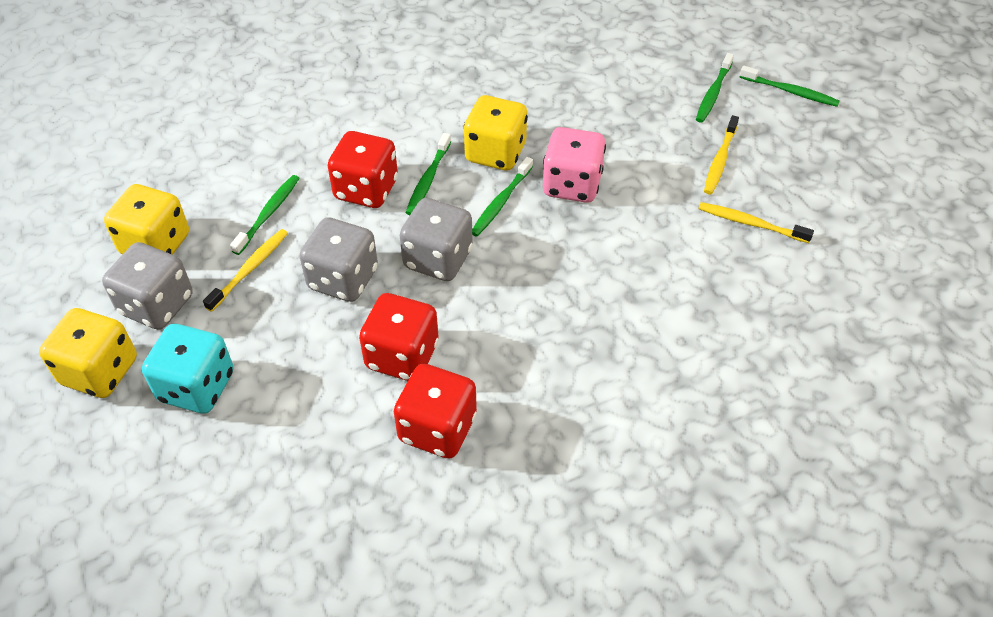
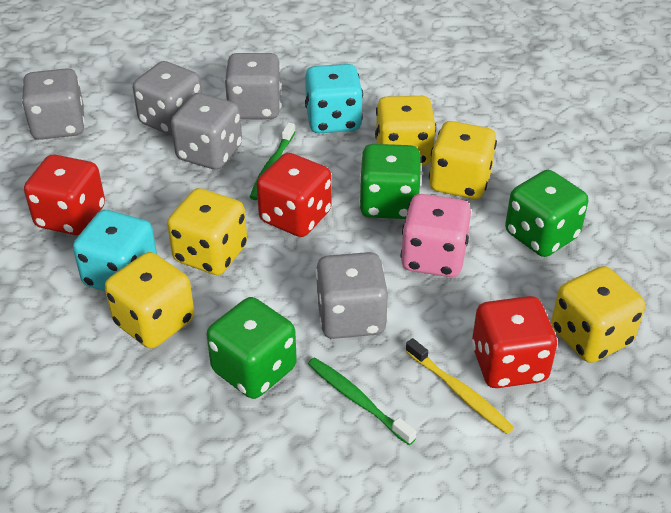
green dice: 0 -> 3
green toothbrush: 5 -> 2
grey dice: 3 -> 5
turquoise dice: 1 -> 2
yellow dice: 3 -> 5
yellow toothbrush: 3 -> 1

